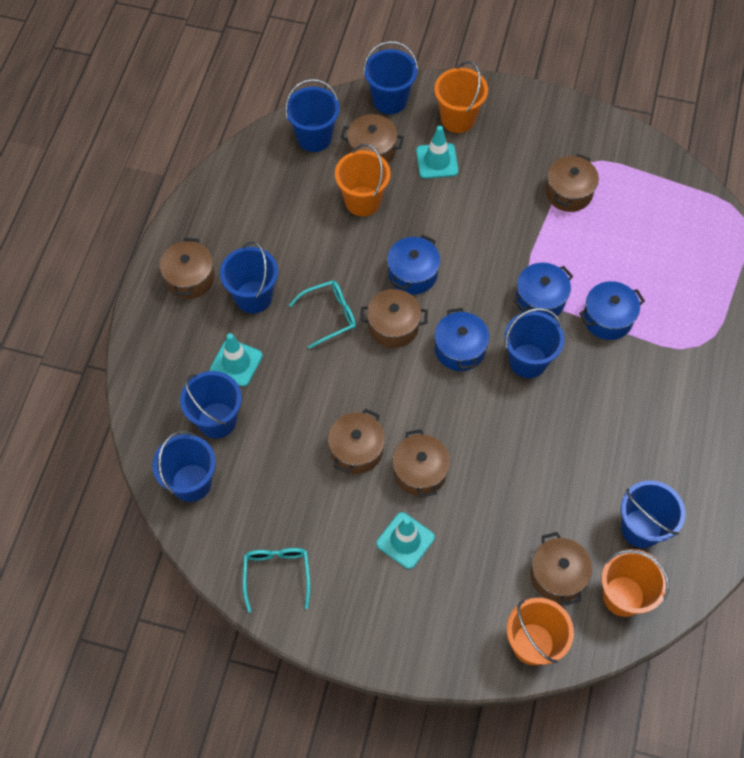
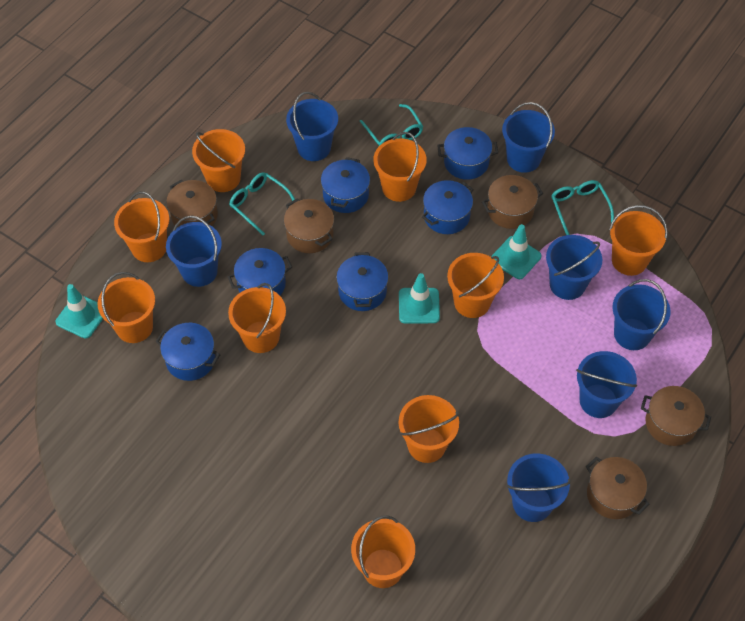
blue pot: 4 -> 6
brown pot: 7 -> 5
orange bucket: 4 -> 9
turquoise glasses: 2 -> 3

